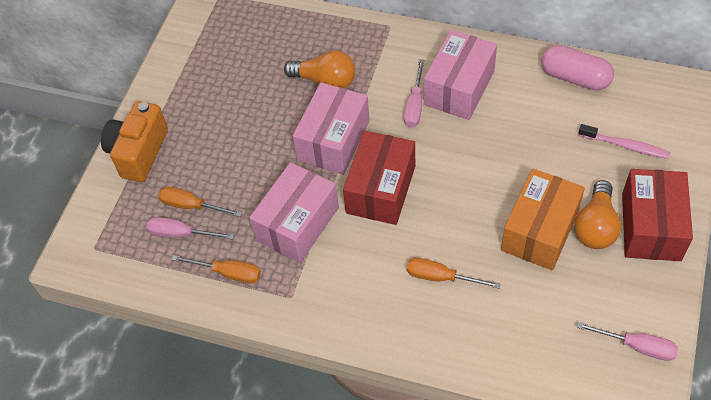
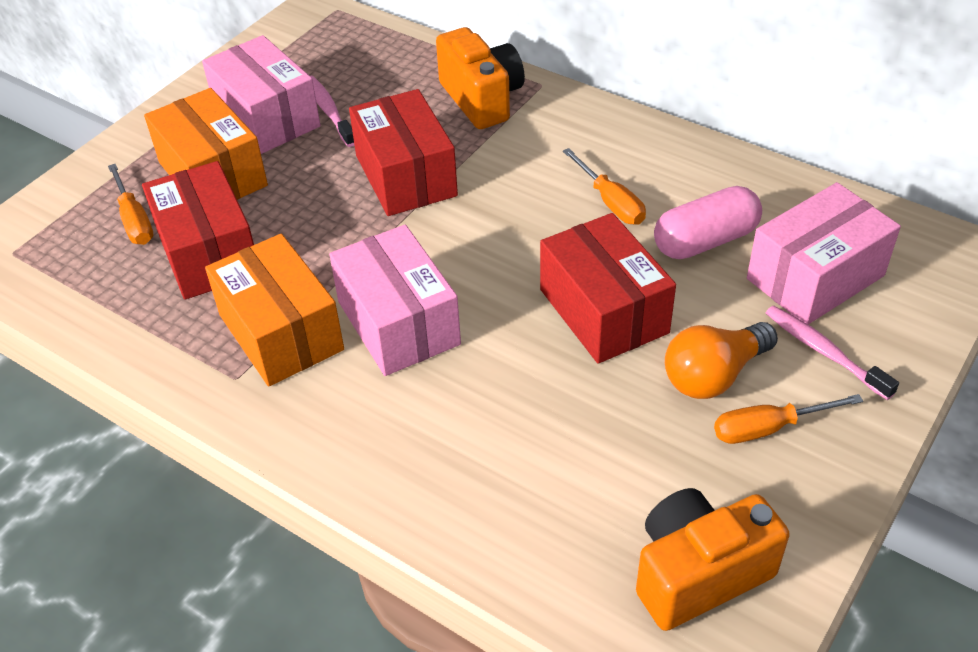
orange box: 1 -> 2
orange camera: 1 -> 2
orange light bulb: 2 -> 1
pink screwdriver: 3 -> 0
pink toothbrush: 1 -> 2
red box: 2 -> 3

